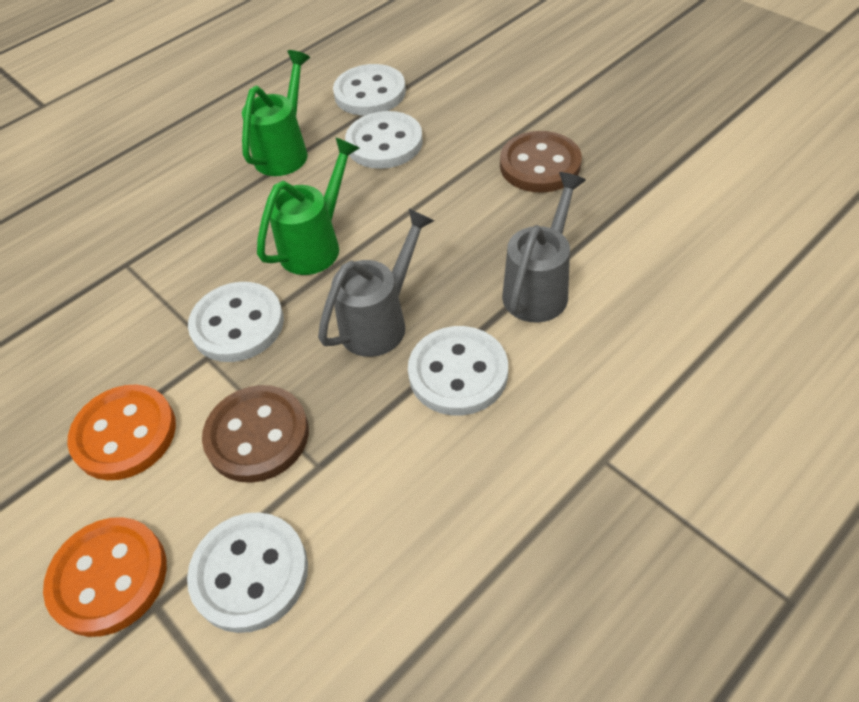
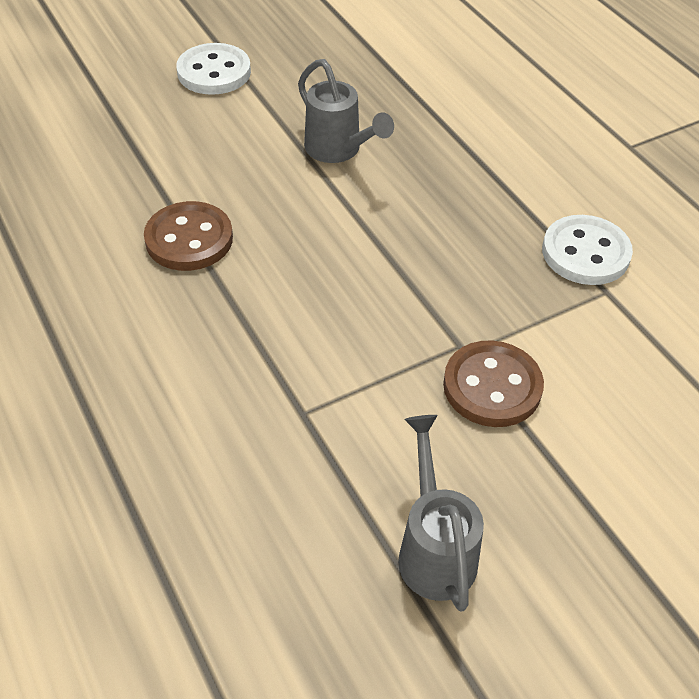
green watering can: 2 -> 0
orange button: 2 -> 0
white button: 5 -> 2

